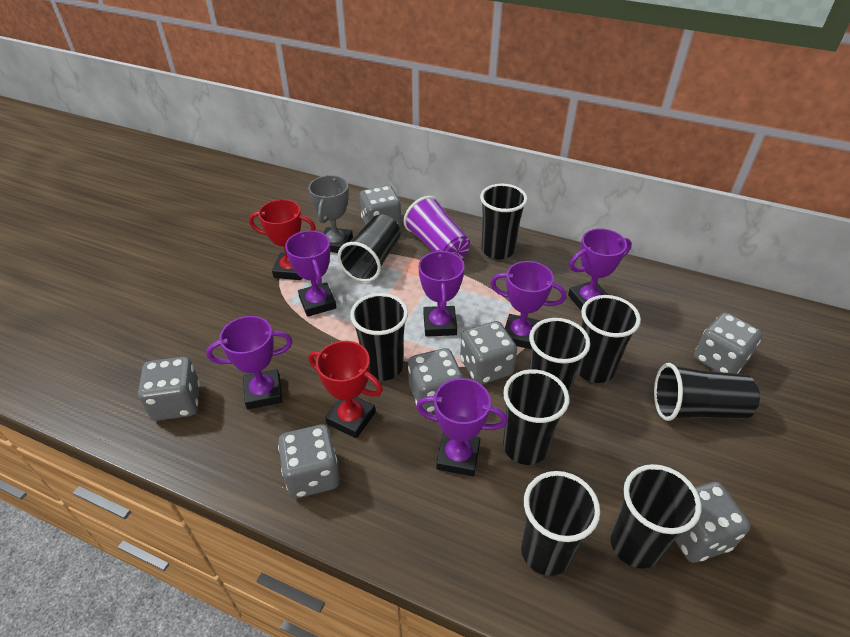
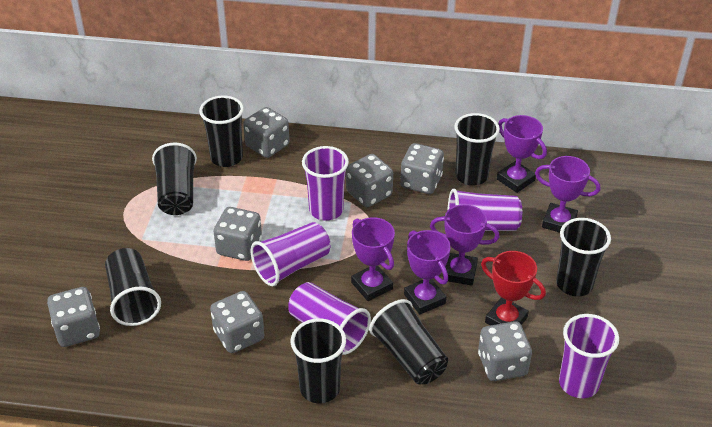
black cup: 9 -> 7
grey trophy: 1 -> 0
purple cup: 1 -> 5
purple trophy: 6 -> 5
red trophy: 2 -> 1

